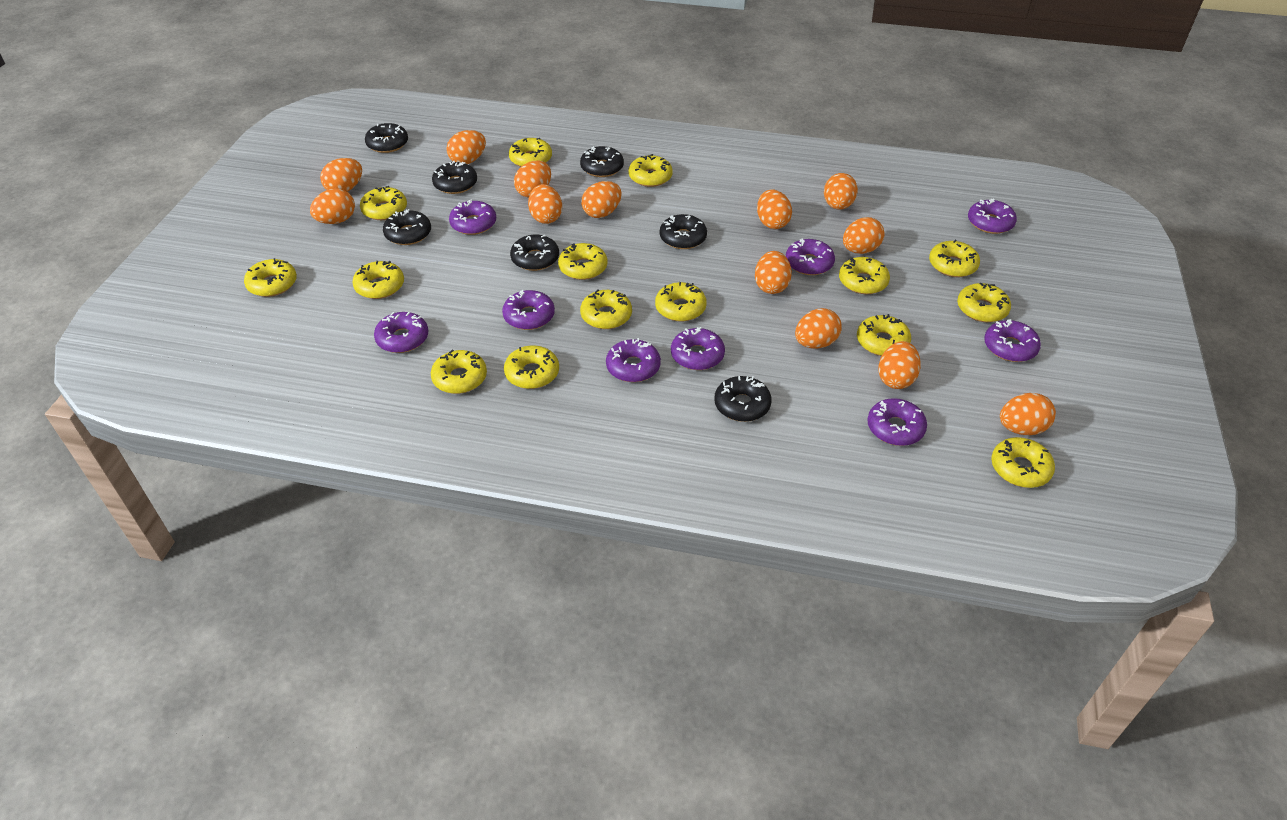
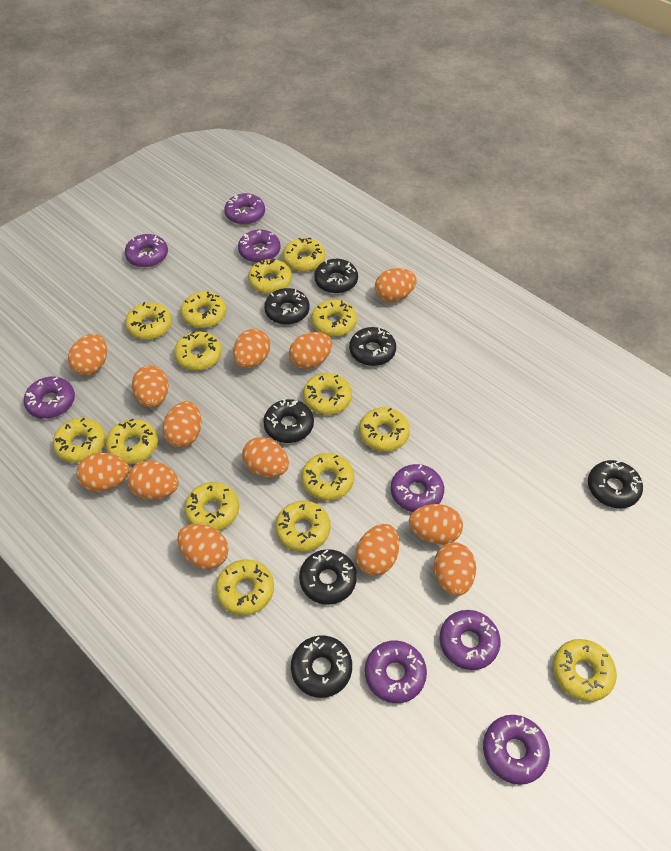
purple donut: 9 -> 8

